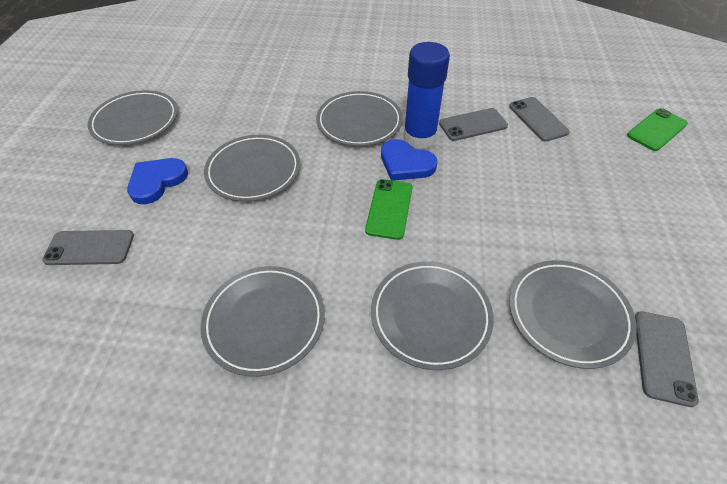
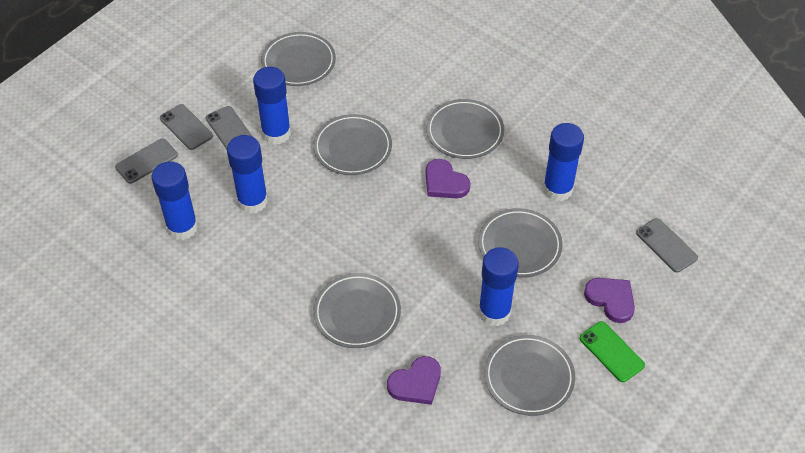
blue glue stick: 1 -> 5
blue heart: 2 -> 0
green phone: 2 -> 1
purple heart: 0 -> 3

